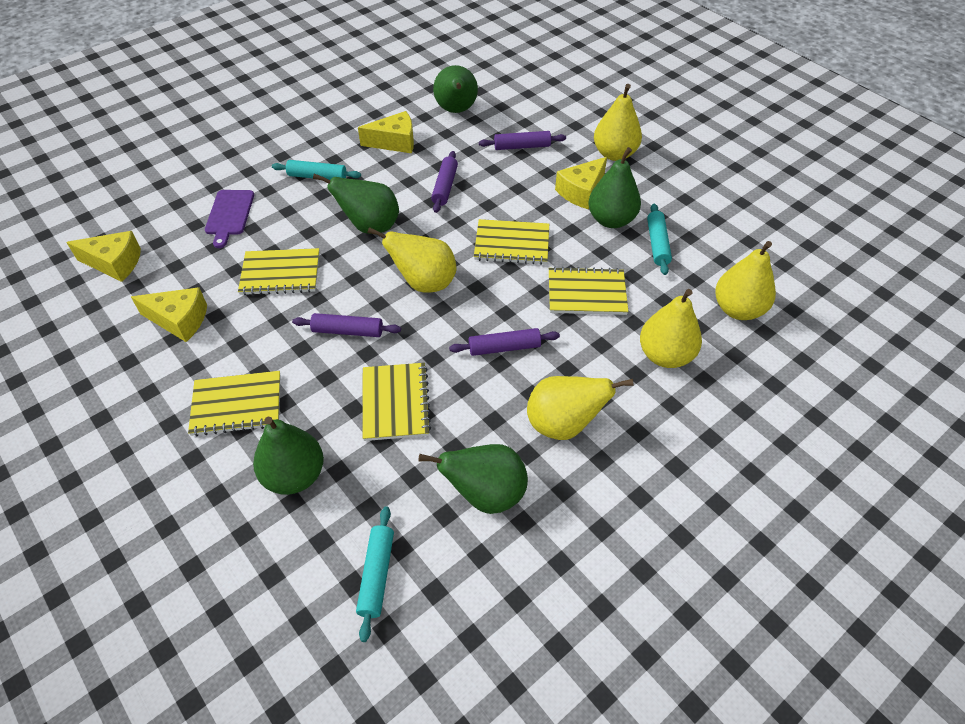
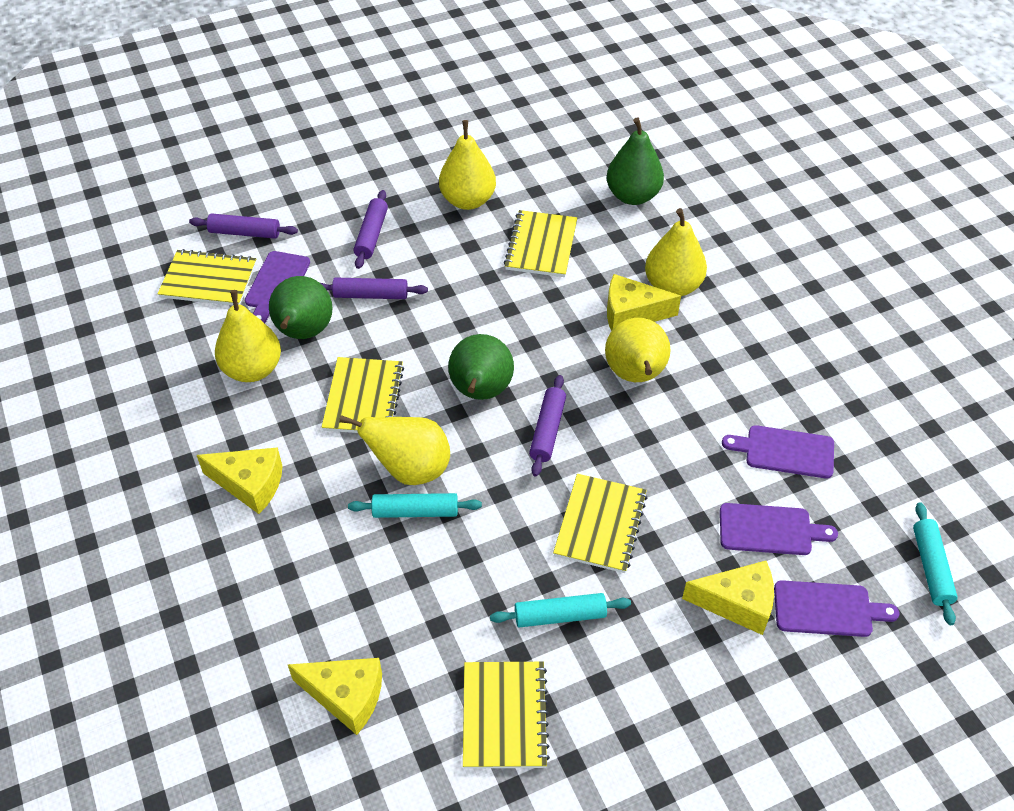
green pear: 5 -> 3
purple cutting board: 1 -> 4

